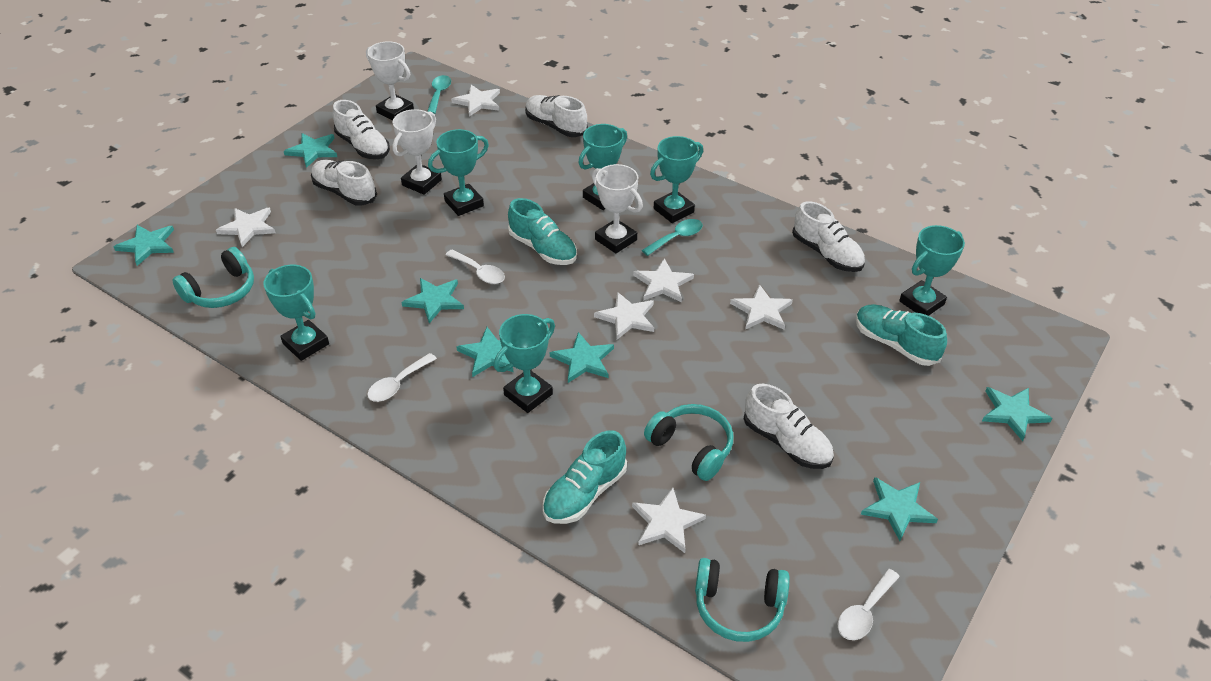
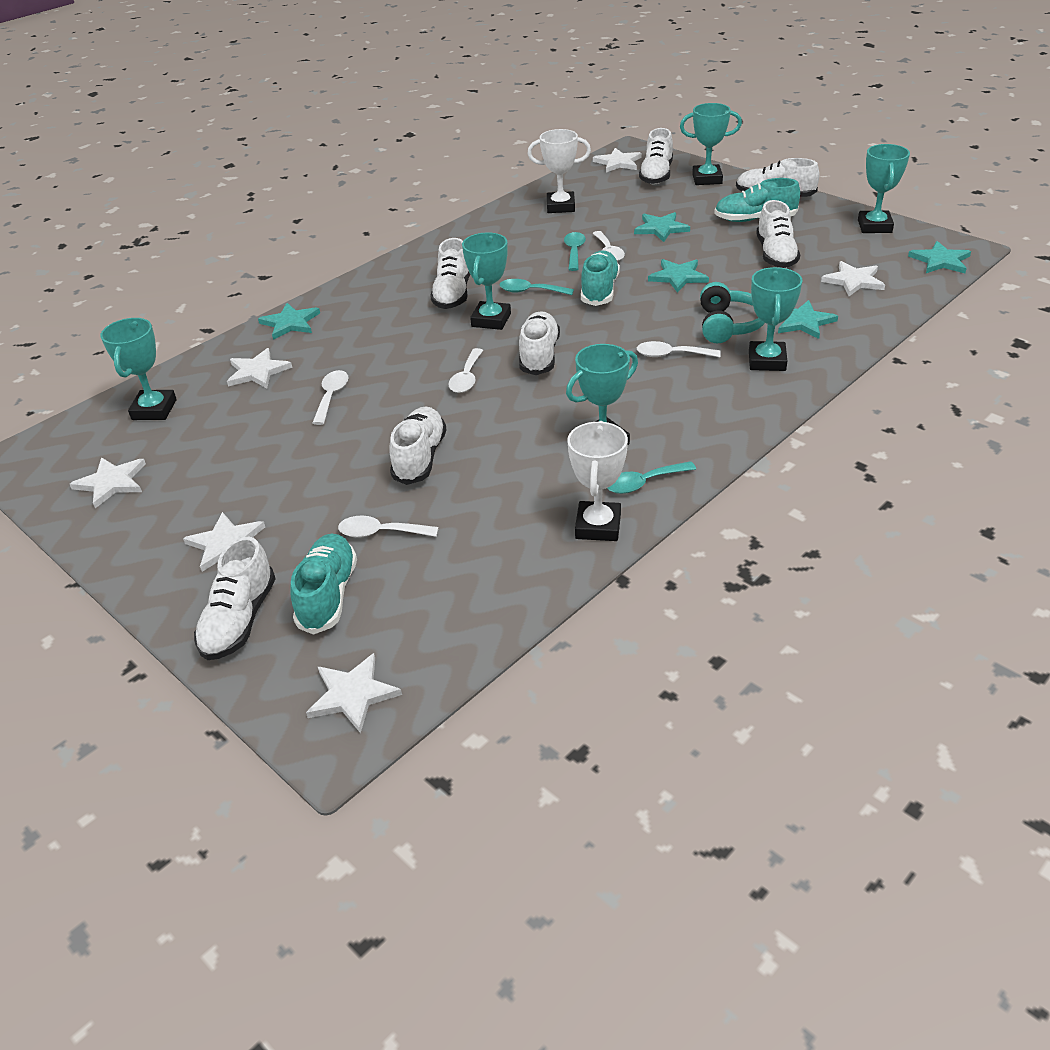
turquoise headphones: 3 -> 1
turquoise spoon: 2 -> 3
turquoise star: 7 -> 5
white shoe: 5 -> 7
white spoon: 3 -> 5
white trophy: 3 -> 2

